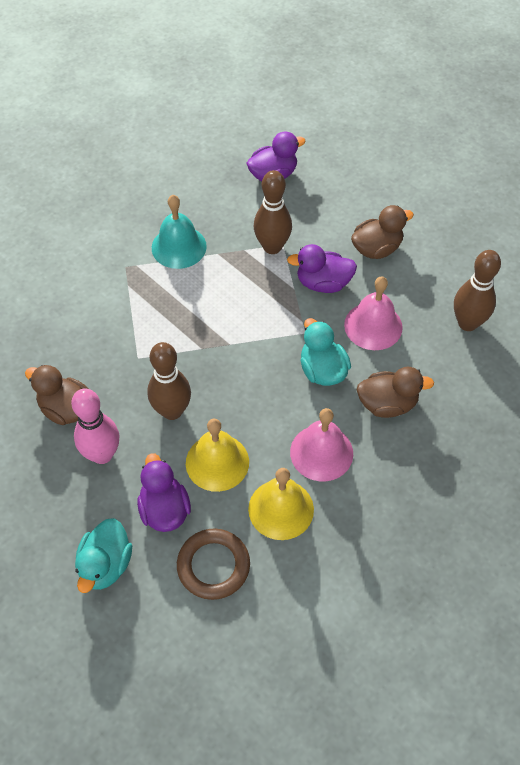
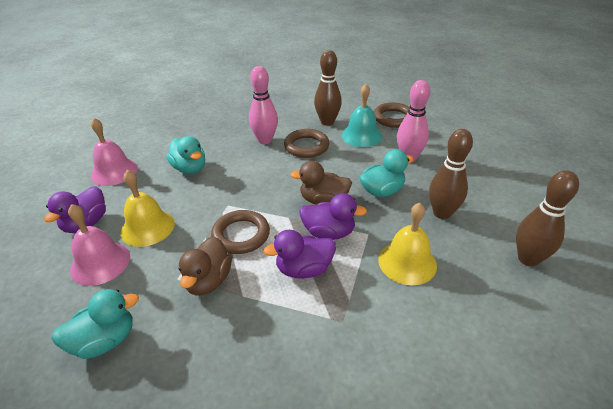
brown duck: 3 -> 2
brown ring: 1 -> 3
pink bowling pin: 1 -> 2
turquoise duck: 2 -> 3

